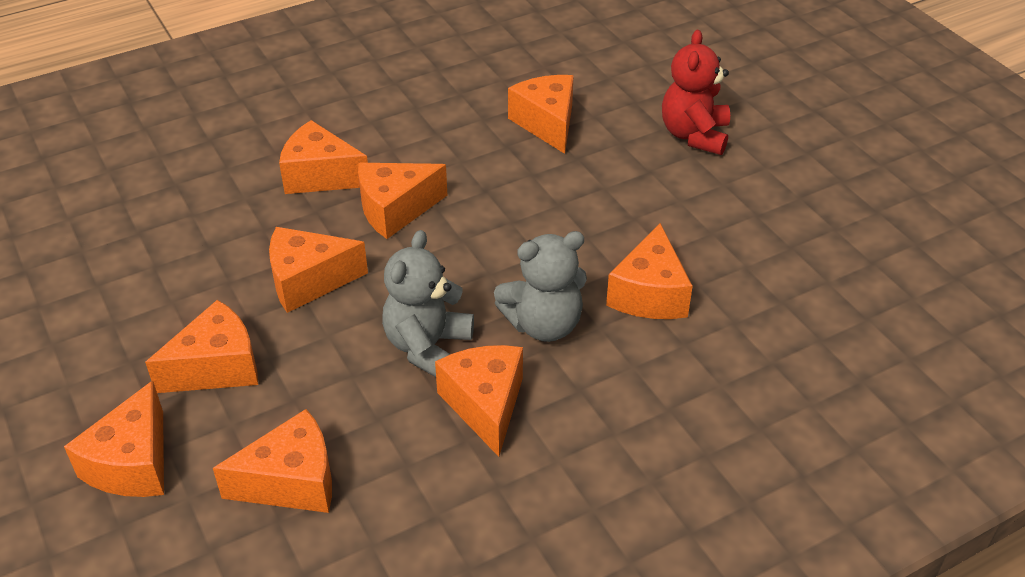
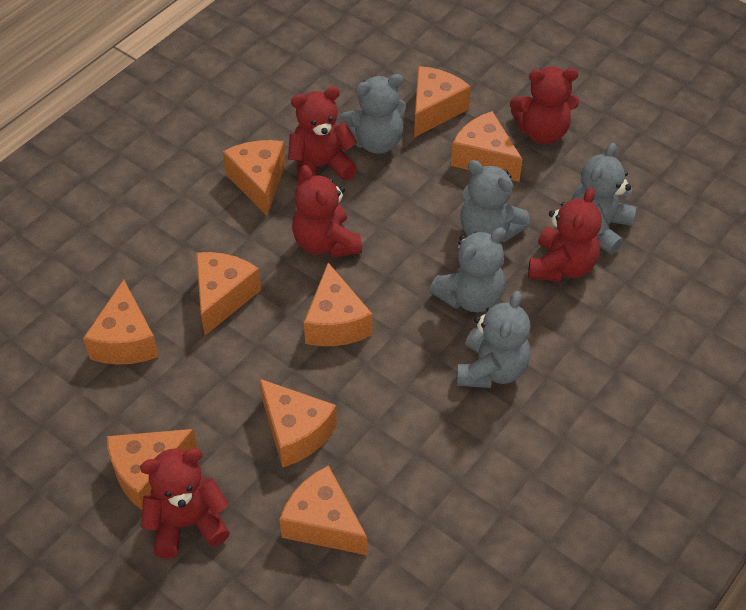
grey teddy bear: 2 -> 5
red teddy bear: 1 -> 5

